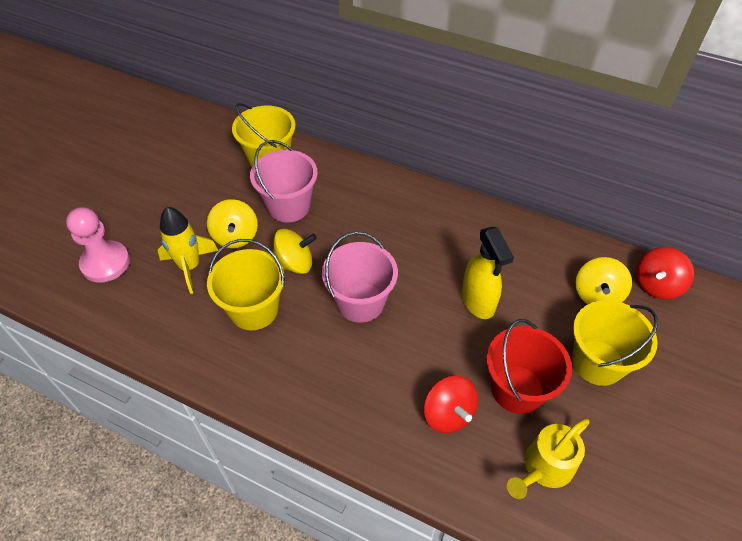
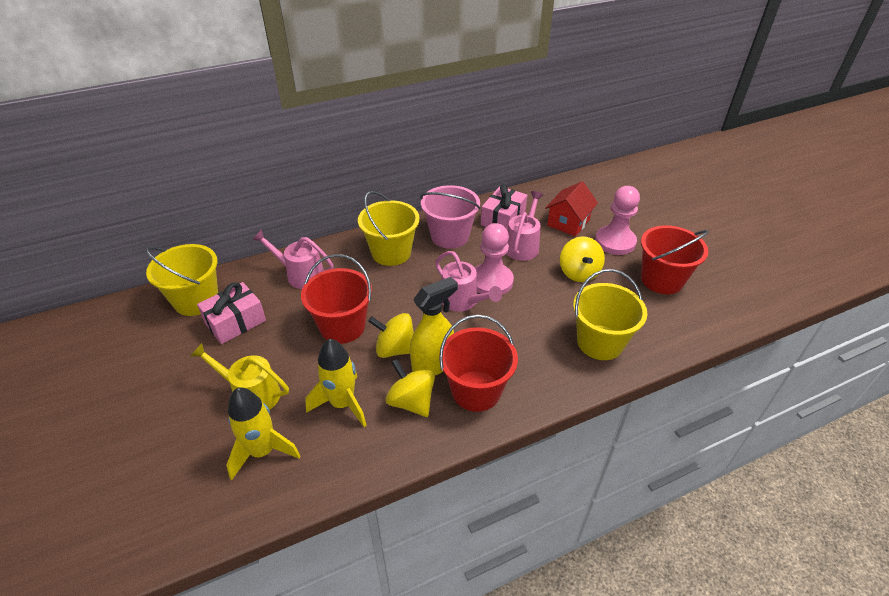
pink bucket: 2 -> 1
pink gift: 0 -> 2
pink pawn: 1 -> 2
pink watering can: 0 -> 3
red bucket: 1 -> 3
red house: 0 -> 1
red spinning top: 2 -> 0
yellow rocket: 1 -> 2

